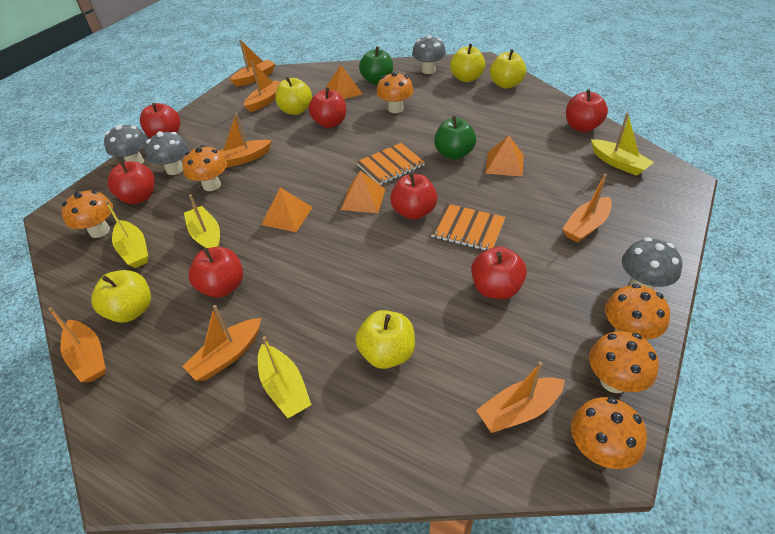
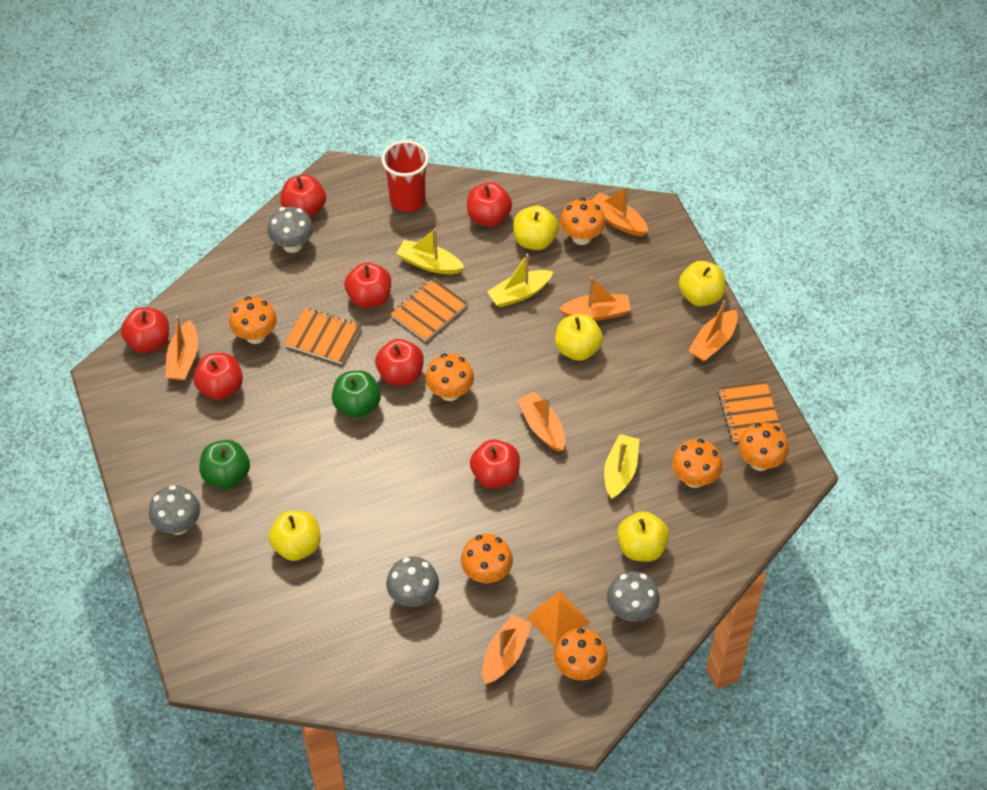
orange boat: 7 -> 6
orange mushroom: 6 -> 7
orange notebook: 2 -> 3
orange pyramid: 4 -> 1
red cup: 0 -> 1
yellow boat: 4 -> 3

